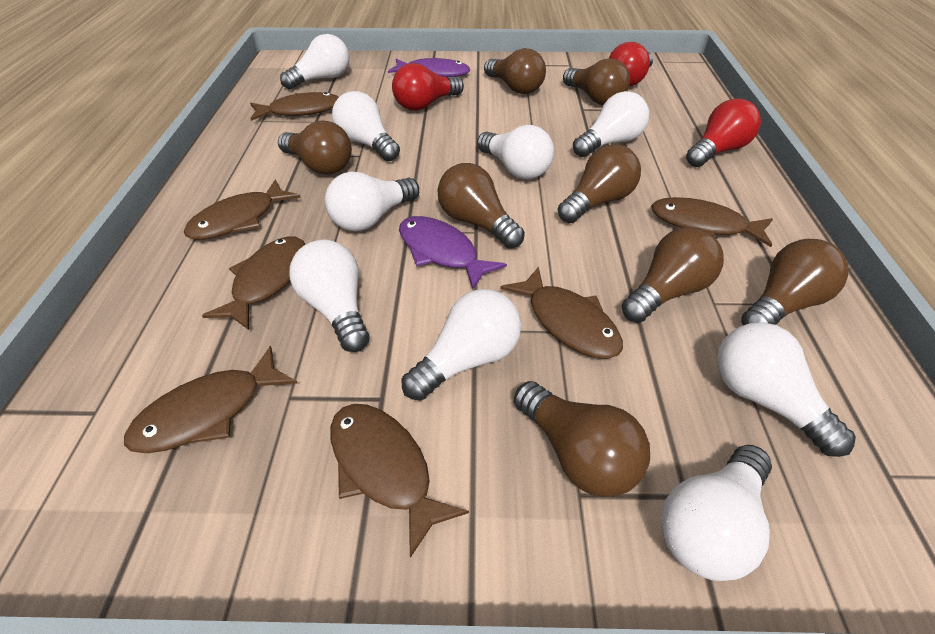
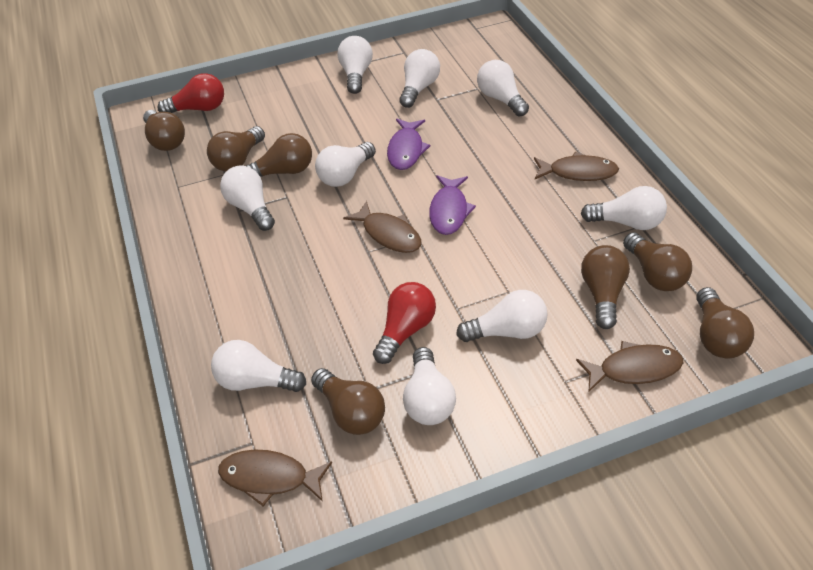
brown fish: 7 -> 4
brown light bulb: 8 -> 7
red light bulb: 3 -> 2

